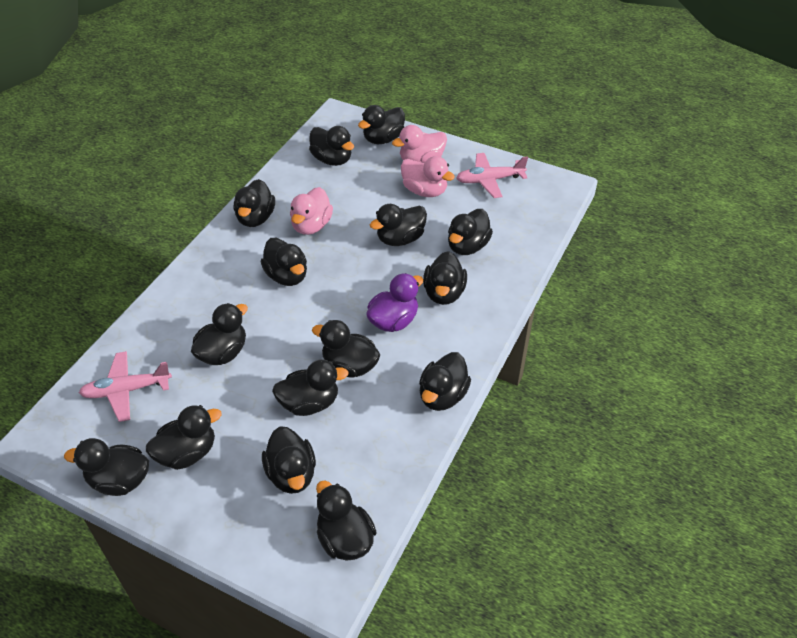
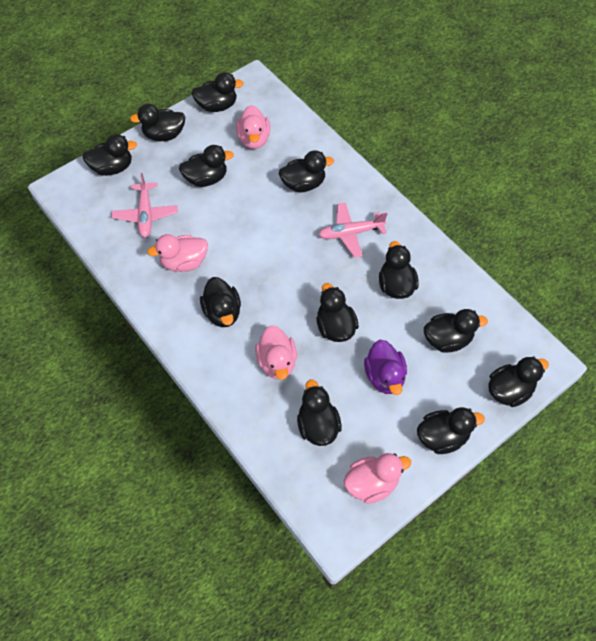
black duck: 15 -> 12
pink duck: 3 -> 4

